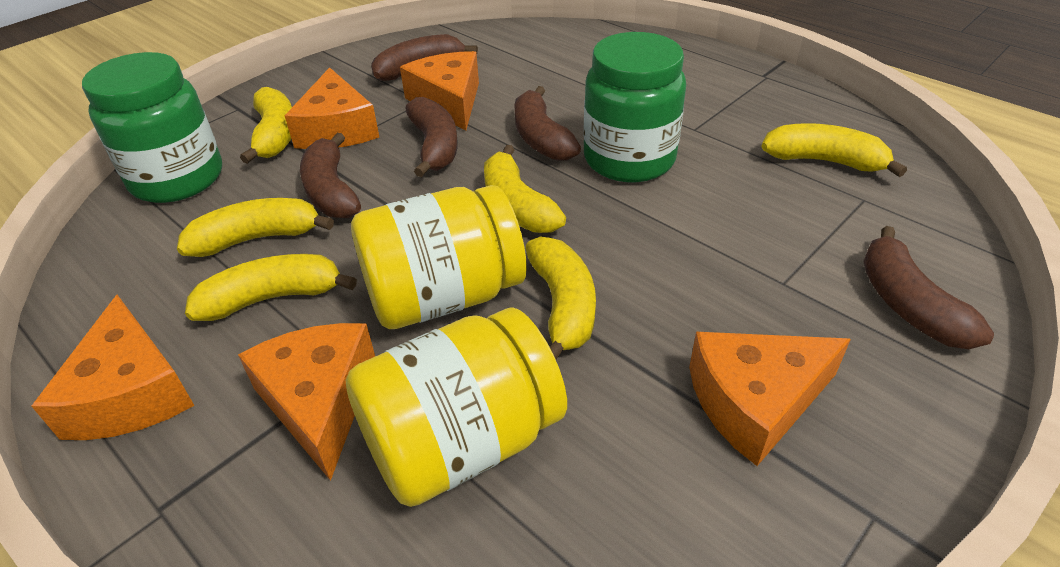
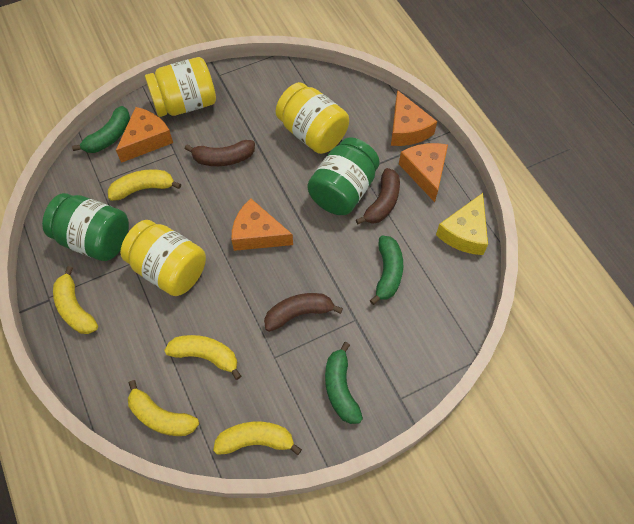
brown banana: 5 -> 3
green banana: 0 -> 3
orange cheese: 5 -> 4
yellow banana: 6 -> 5
yellow cheese: 0 -> 1
yellow jar: 2 -> 3

